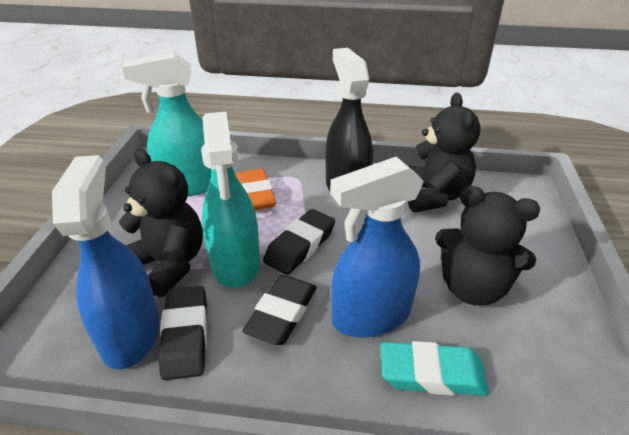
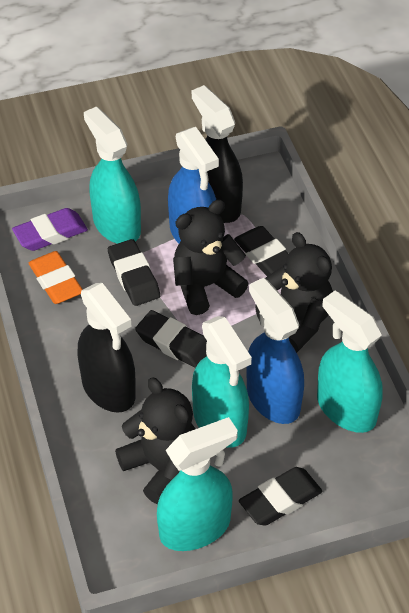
black eraser: 3 -> 4
black spray bottle: 1 -> 2
purple eraser: 0 -> 1
turquoise eraser: 1 -> 0
turquoise spray bottle: 2 -> 4

